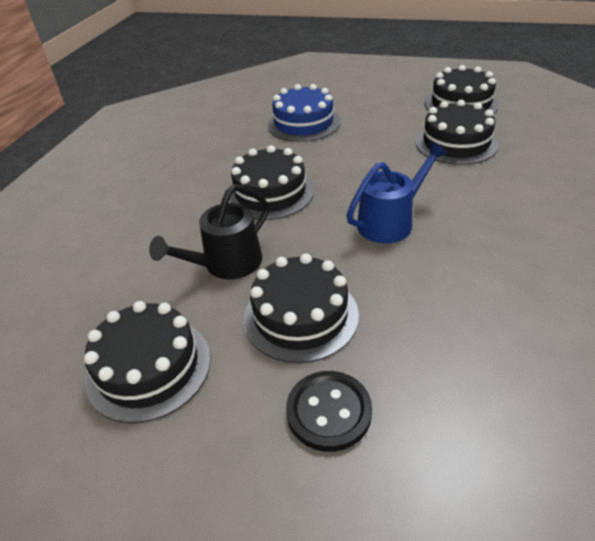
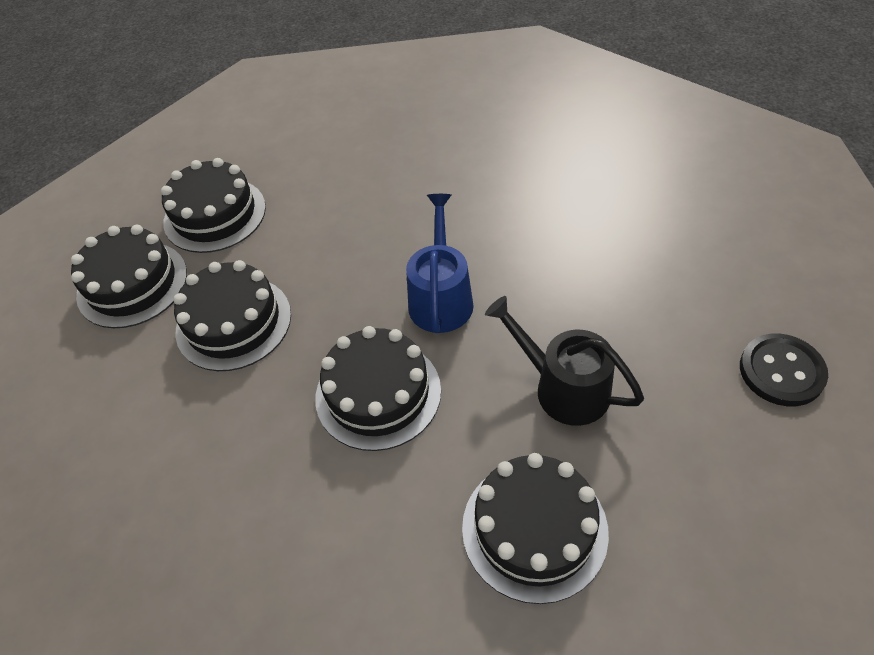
blue cake: 1 -> 0

